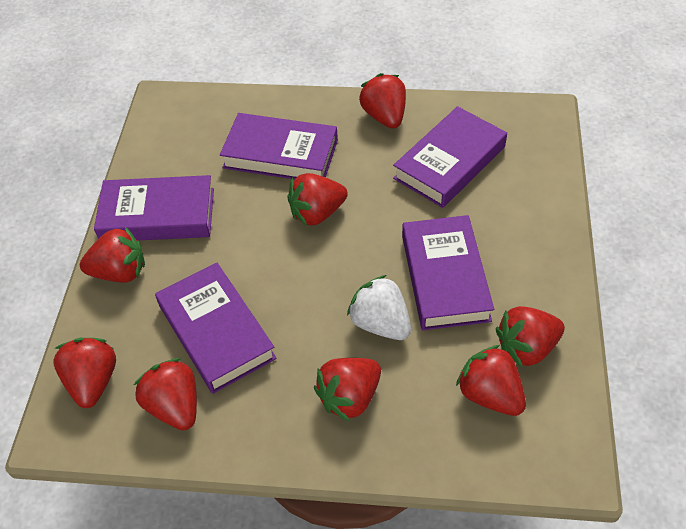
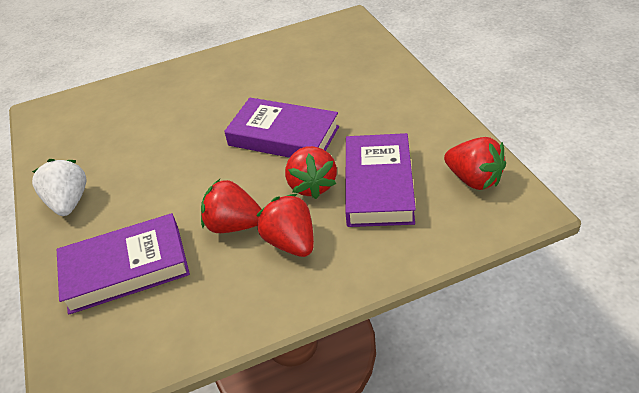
purple book: 5 -> 3
red strawberry: 8 -> 4

